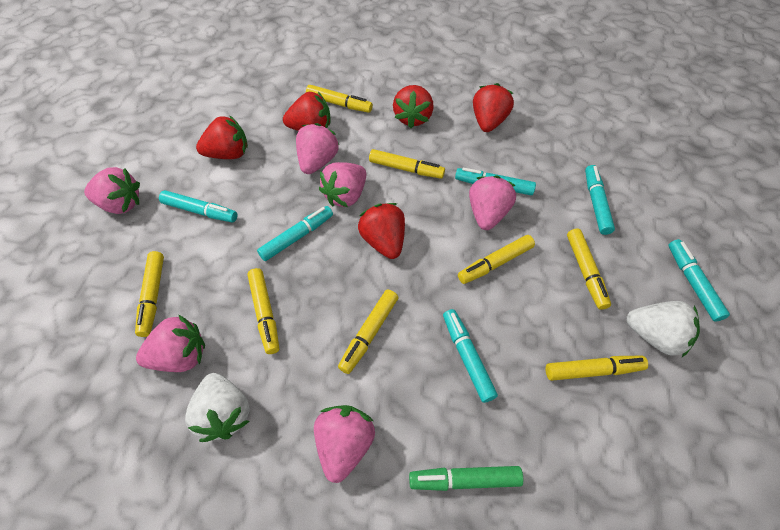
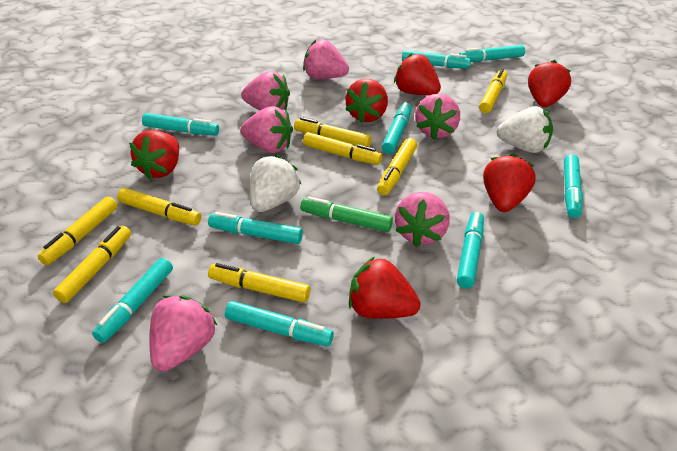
red strawberry: 5 -> 6
turquoise marker: 6 -> 9

